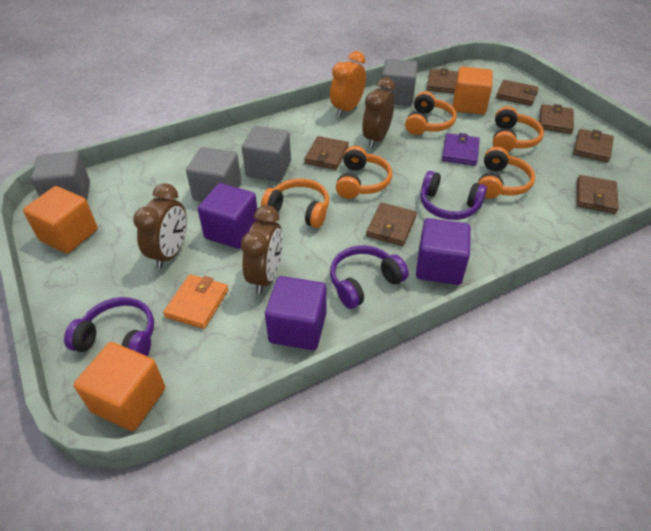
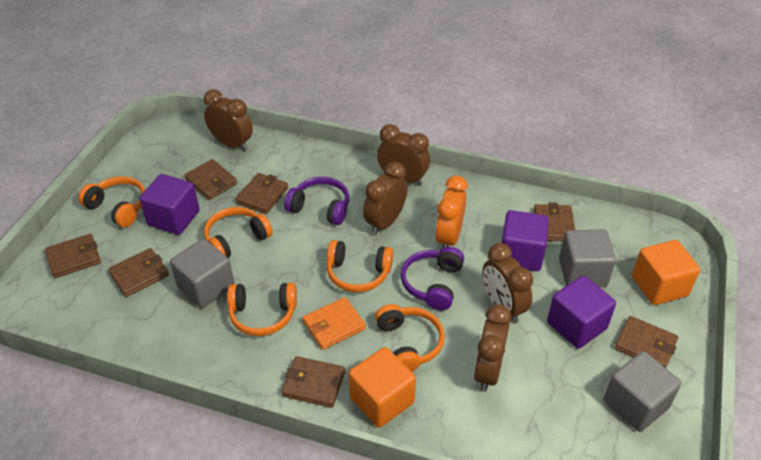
brown clock: 3 -> 5
grey cube: 4 -> 3
orange cube: 3 -> 2
purple headphones: 3 -> 2
purple wallet: 1 -> 0

